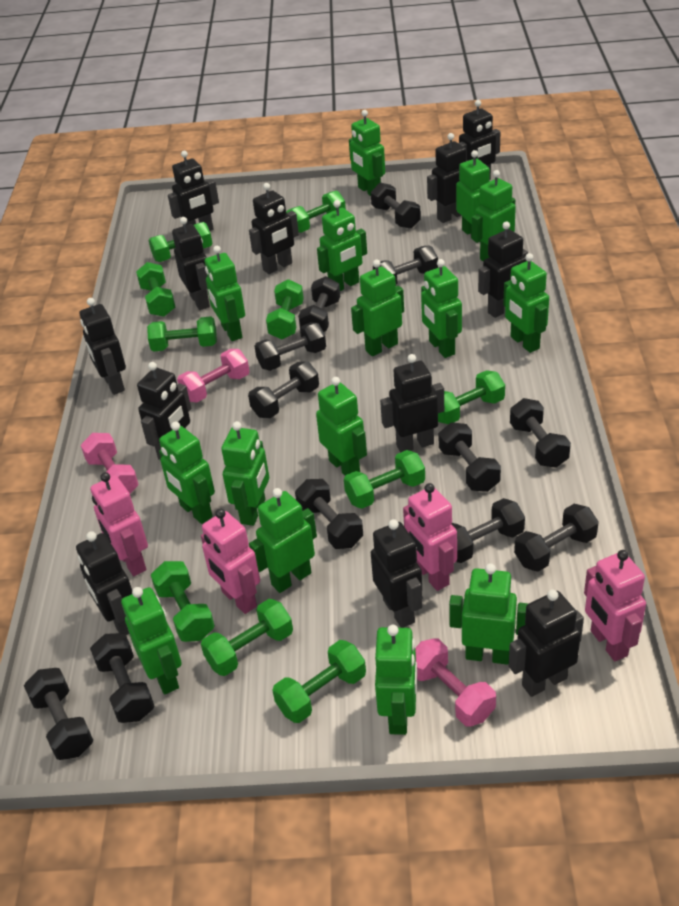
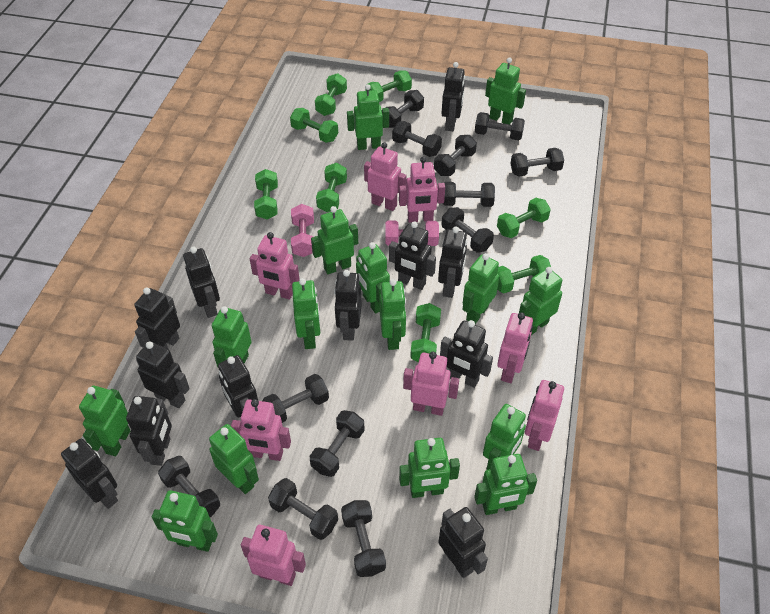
green dumbbell: 10 -> 8
pink dumbbell: 3 -> 2
pink robot: 4 -> 8

